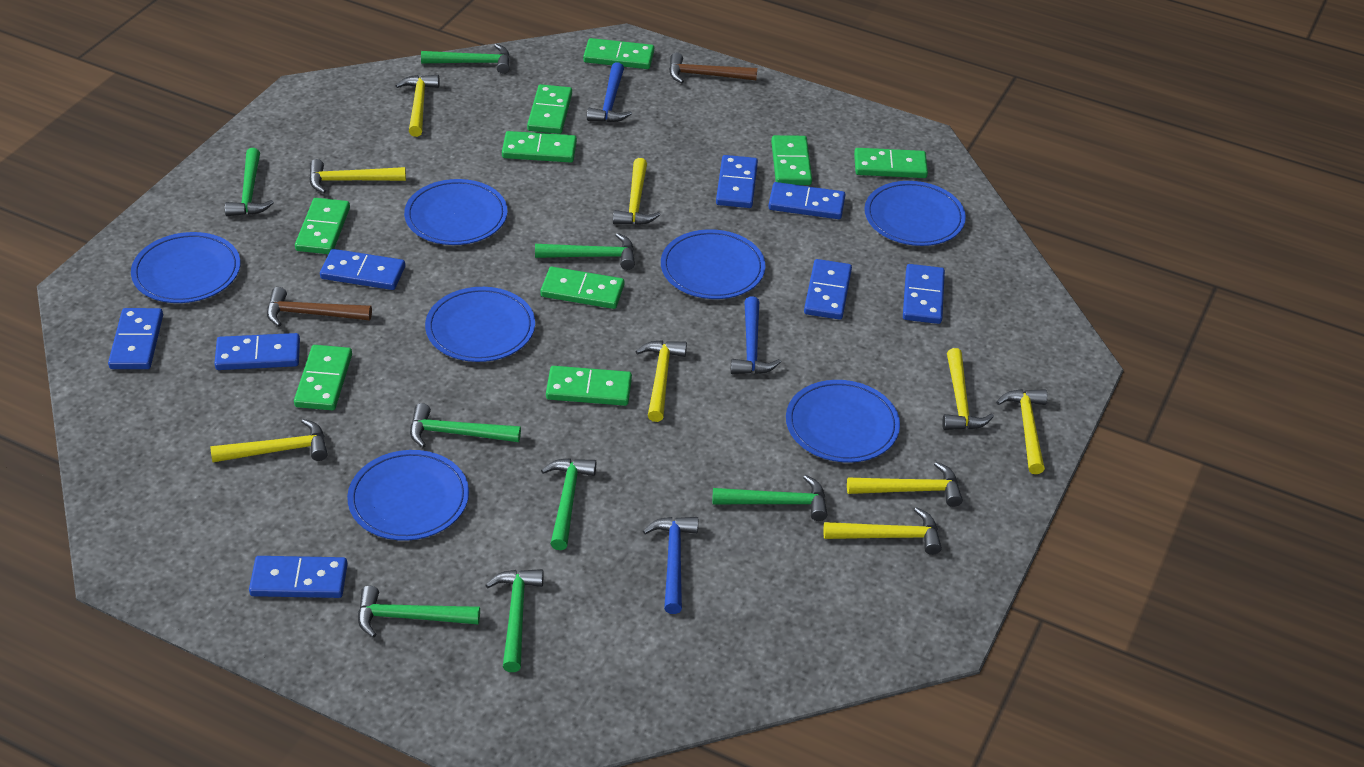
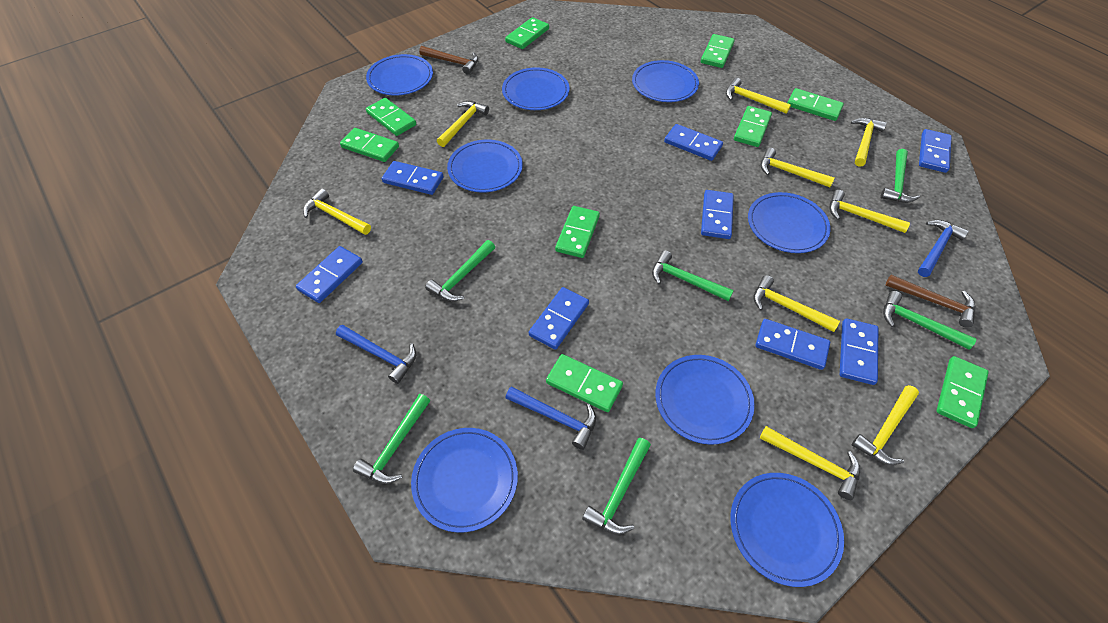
blue plate: 7 -> 8
green hammer: 8 -> 6

